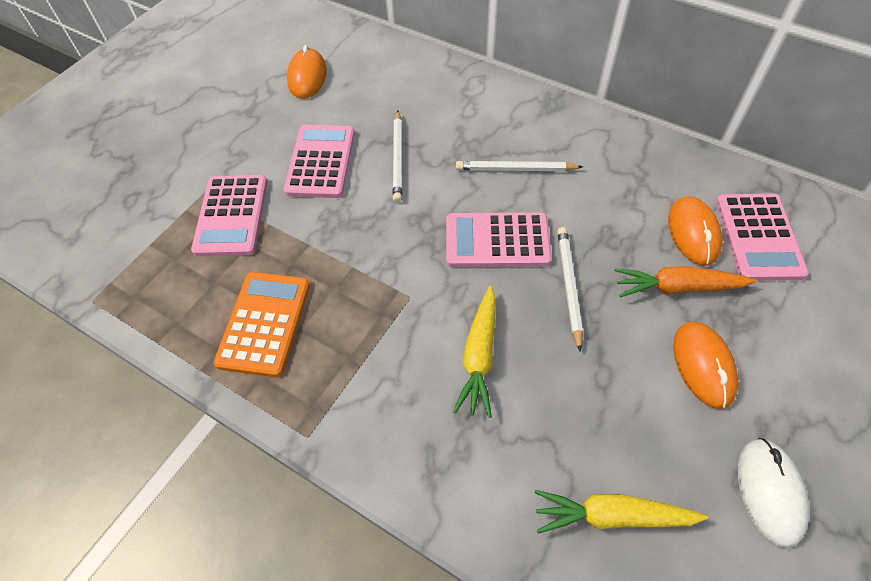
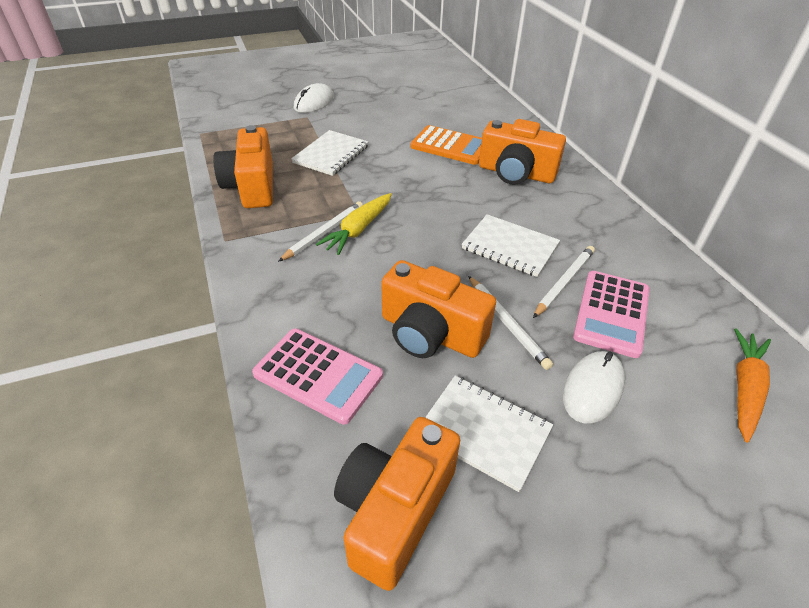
orange camera: 0 -> 4
orange mouse: 3 -> 0
pink calculator: 4 -> 2
white mouse: 1 -> 2
white notebook: 0 -> 3
yellow carrot: 2 -> 1

